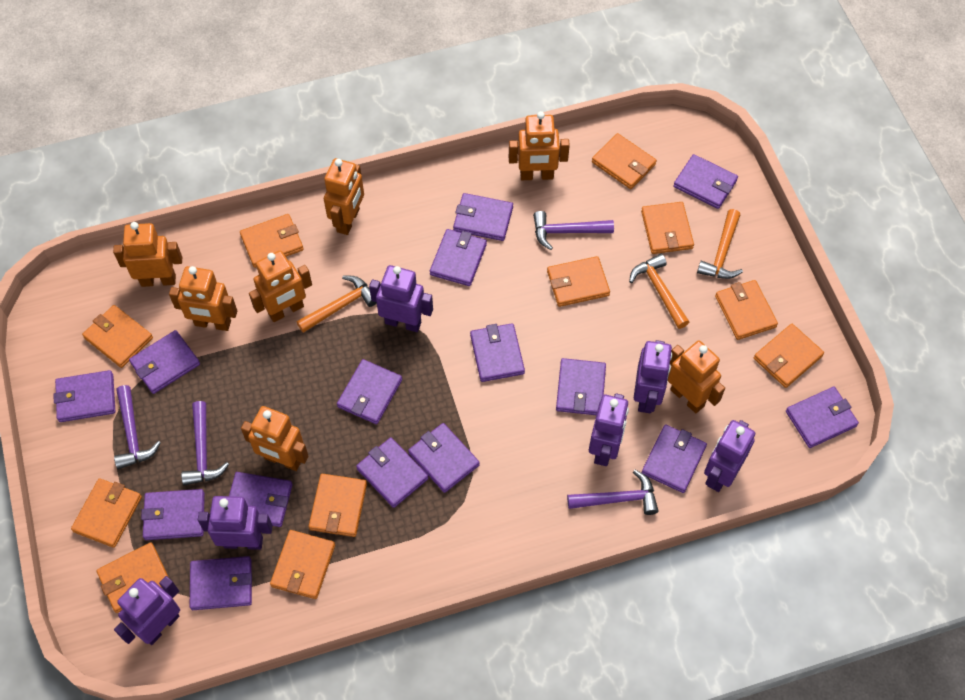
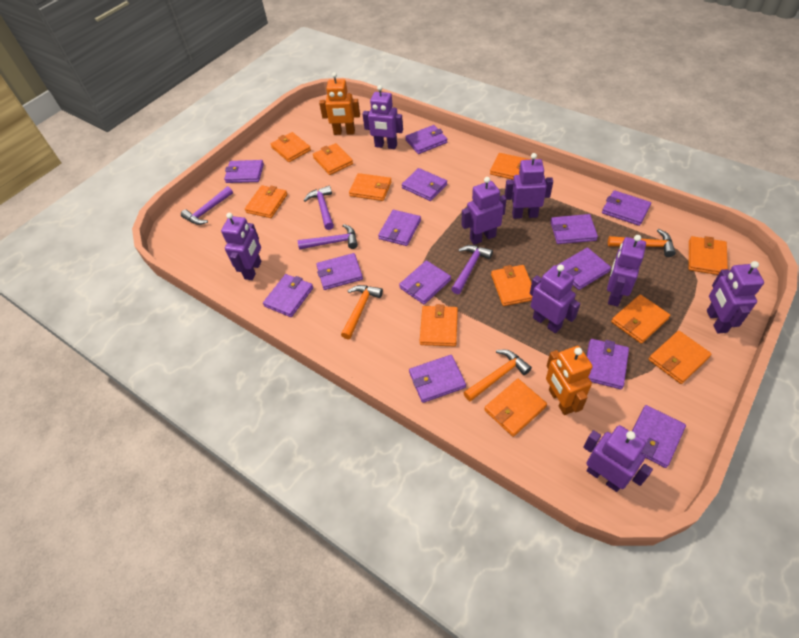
orange robot: 7 -> 2
purple robot: 6 -> 8
purple wallet: 15 -> 13

